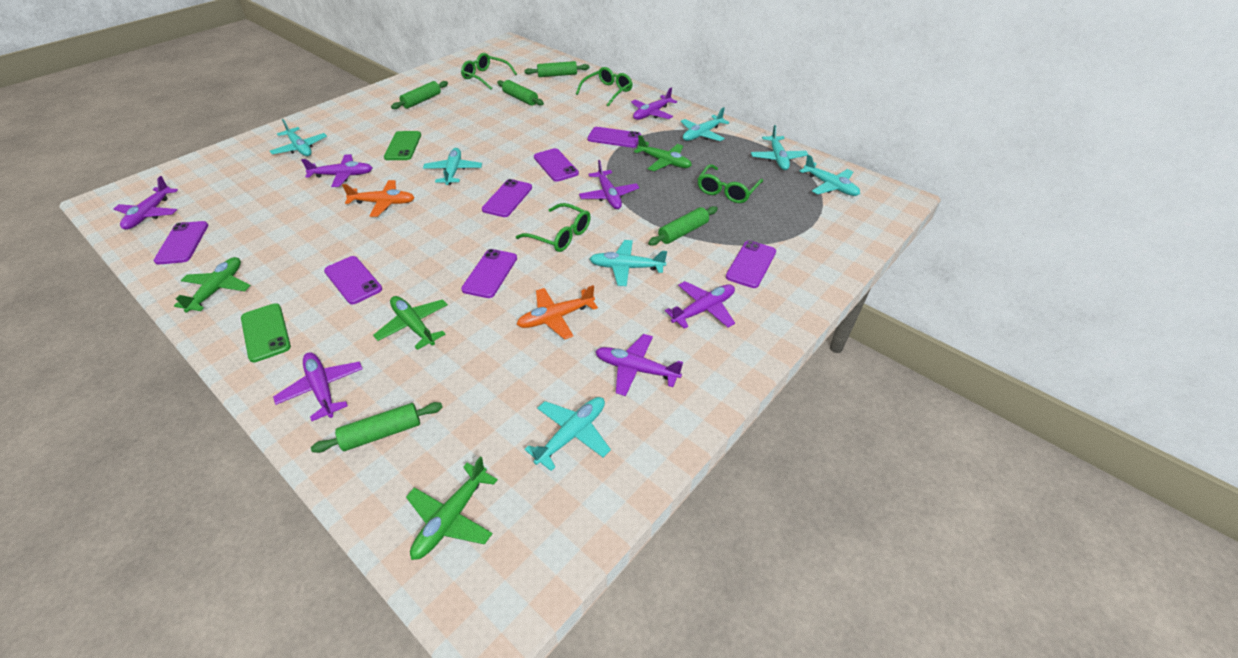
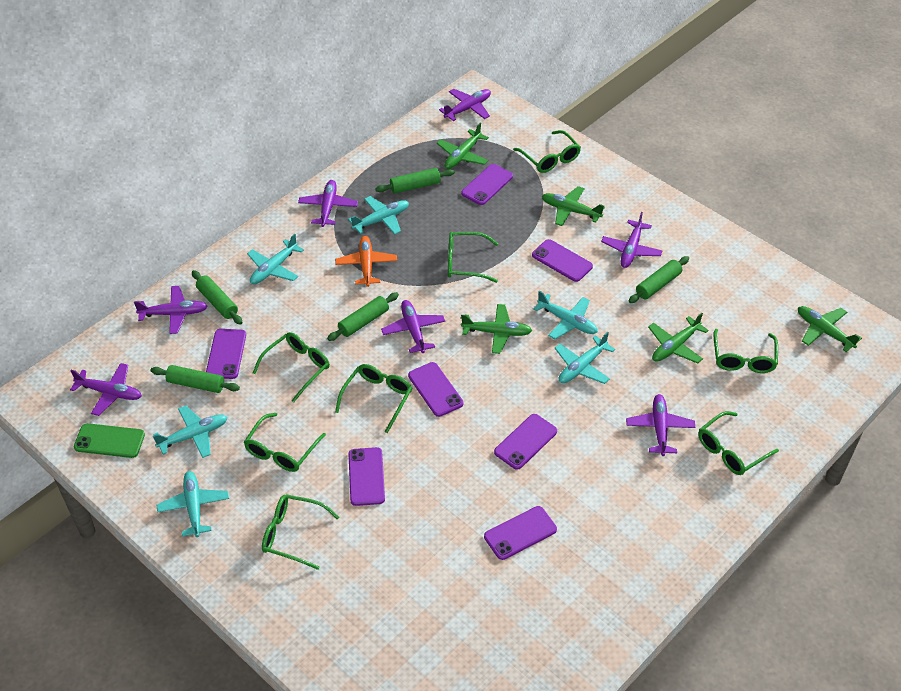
green glasses: 4 -> 8
green phone: 2 -> 1
green plane: 4 -> 5
orange plane: 2 -> 1
turquoise plane: 7 -> 6

